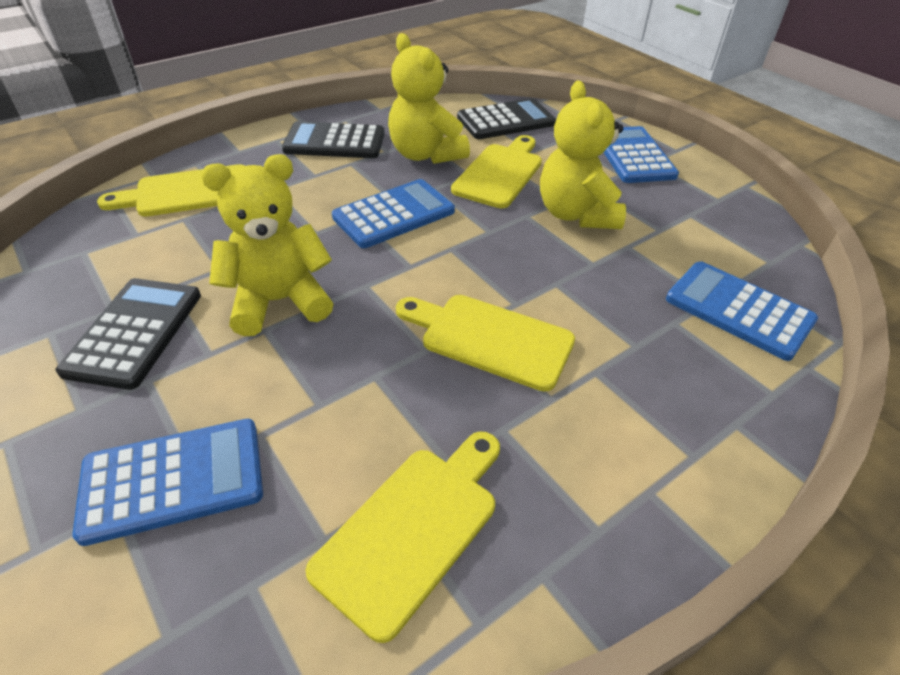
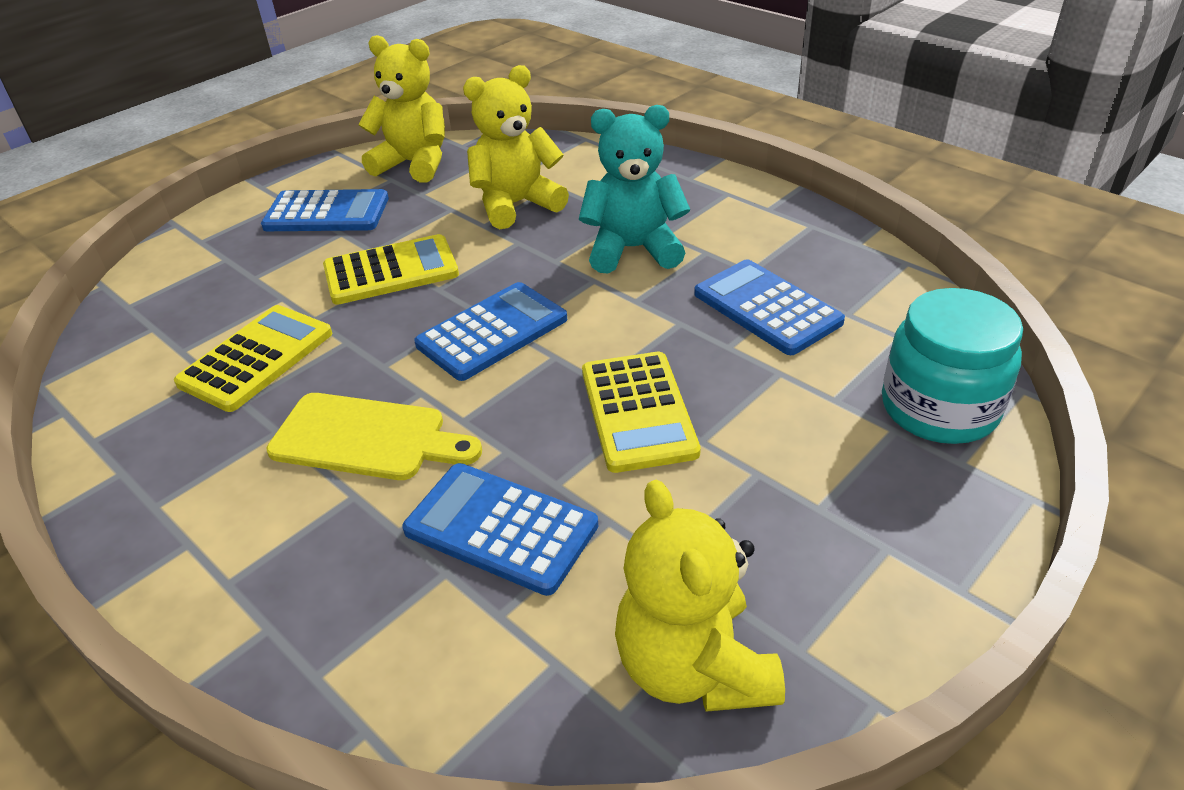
black calculator: 3 -> 0
turquoise jar: 0 -> 1
turquoise teddy bear: 0 -> 1
yellow calculator: 0 -> 3
yellow cutting board: 4 -> 1

